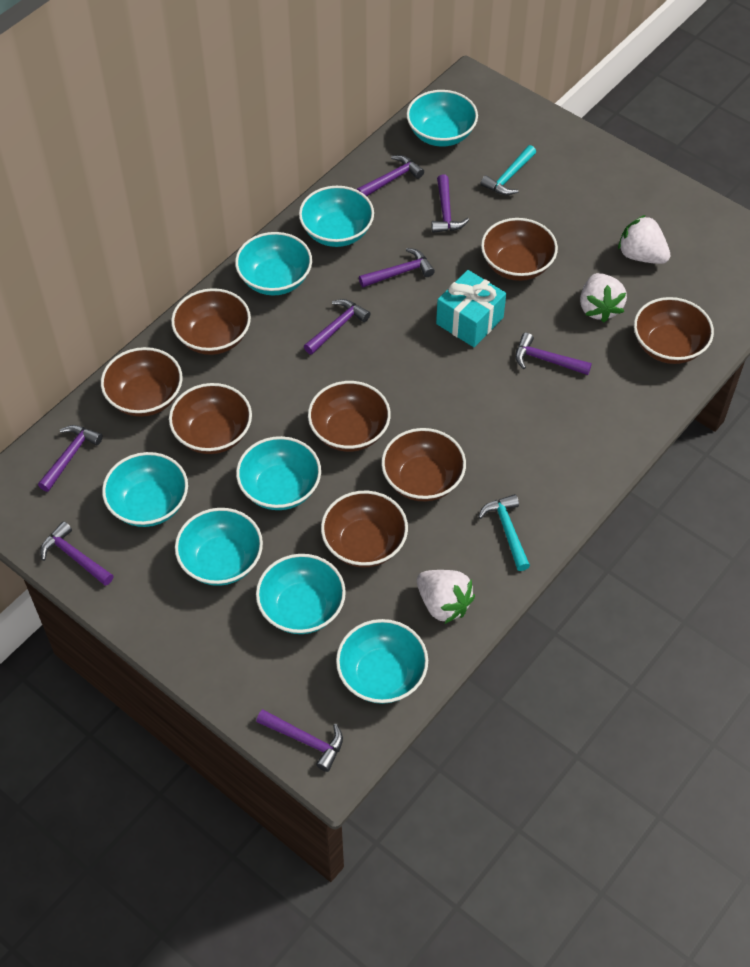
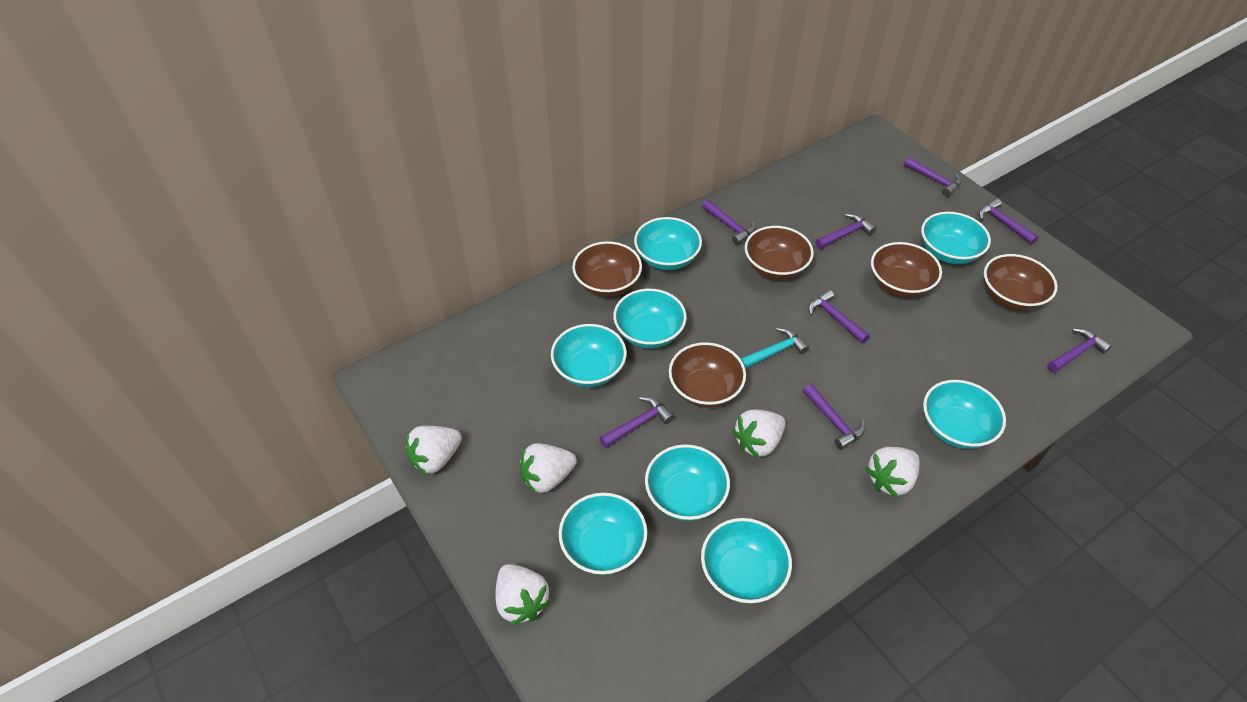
brown bowl: 8 -> 5
turquoise gift: 1 -> 0
turquoise hammer: 2 -> 1
white strawberry: 3 -> 5

